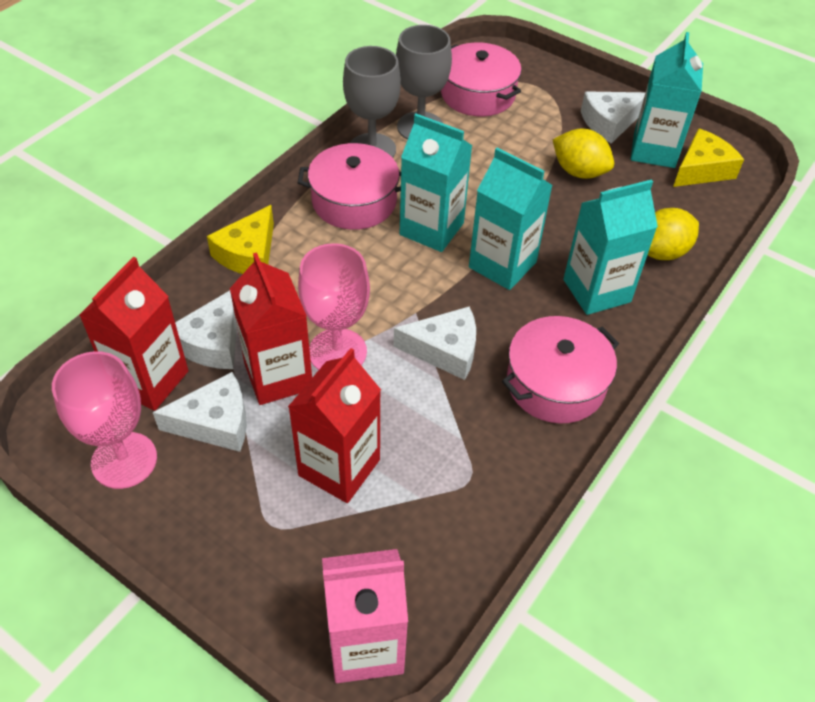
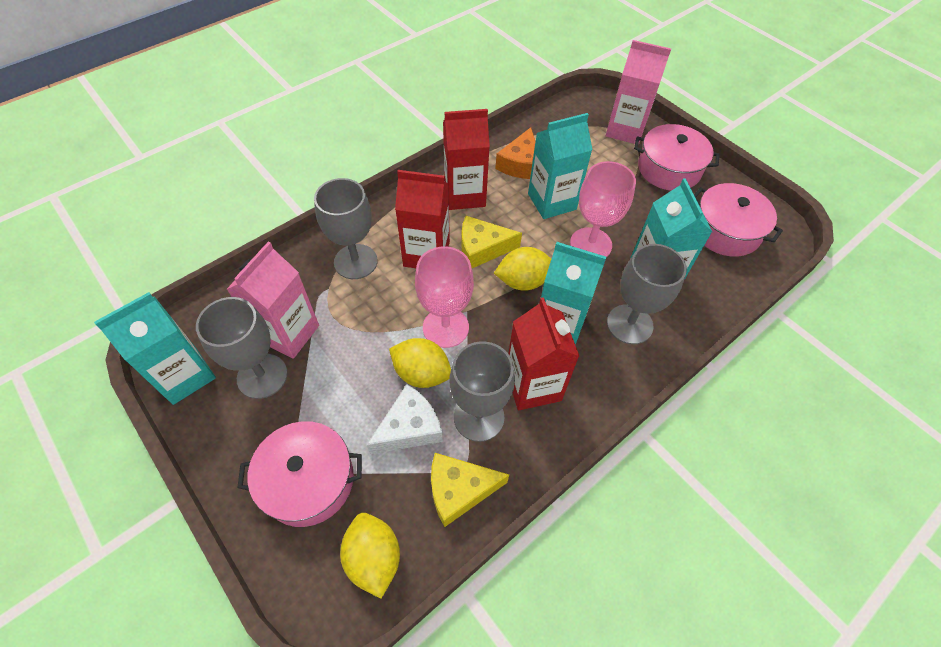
grey goblet: 2 -> 4
orange cheese: 0 -> 1
pink carton: 1 -> 2
white cheese: 4 -> 1
yellow lemon: 2 -> 3

